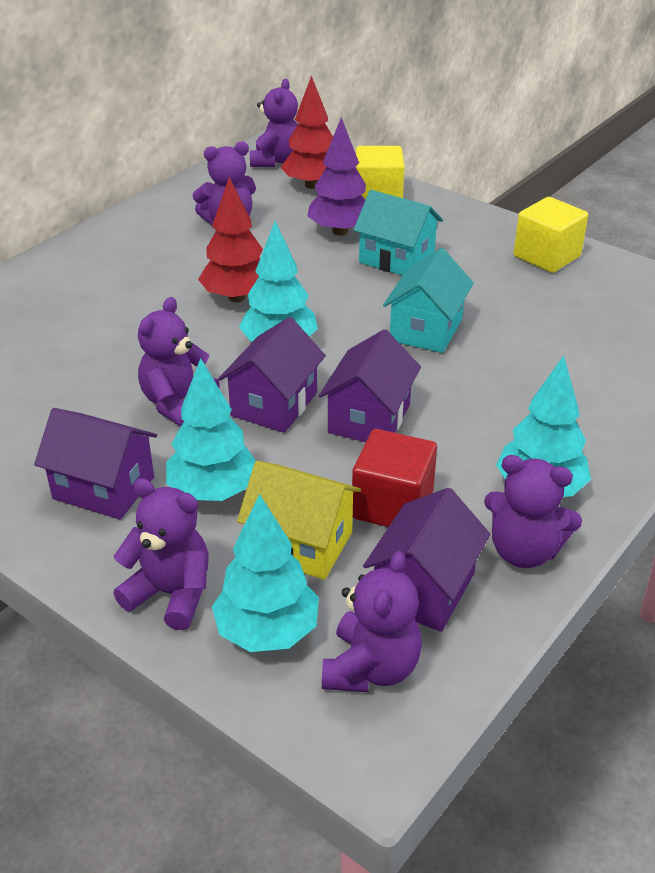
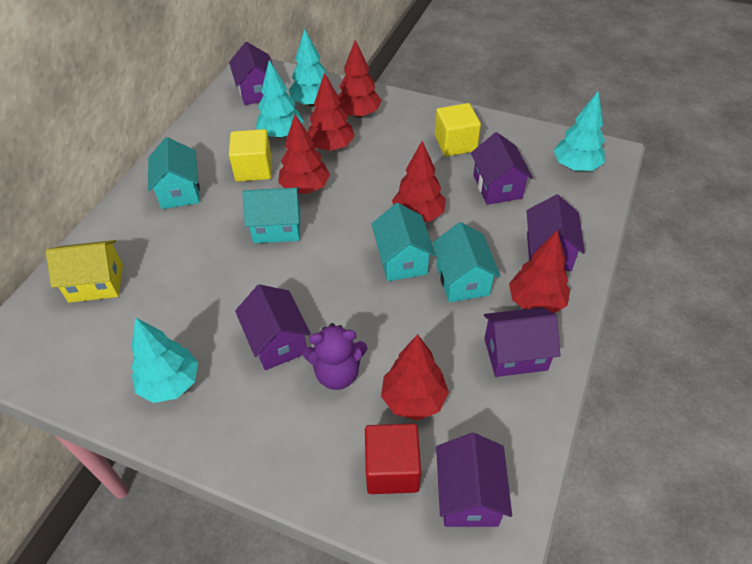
purple house: 4 -> 6
purple teddy bear: 6 -> 1
purple tree: 1 -> 0
red tree: 2 -> 6
turquoise house: 2 -> 4

